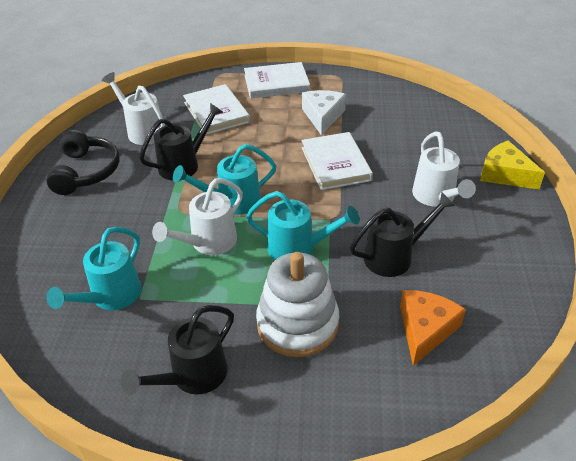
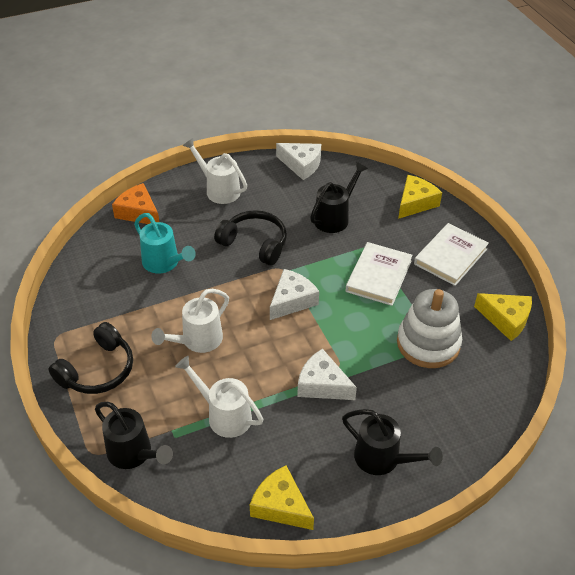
black headphones: 1 -> 2
turquoise watering can: 3 -> 1
white book: 3 -> 2
white cheese: 1 -> 3
yellow cheese: 1 -> 3

